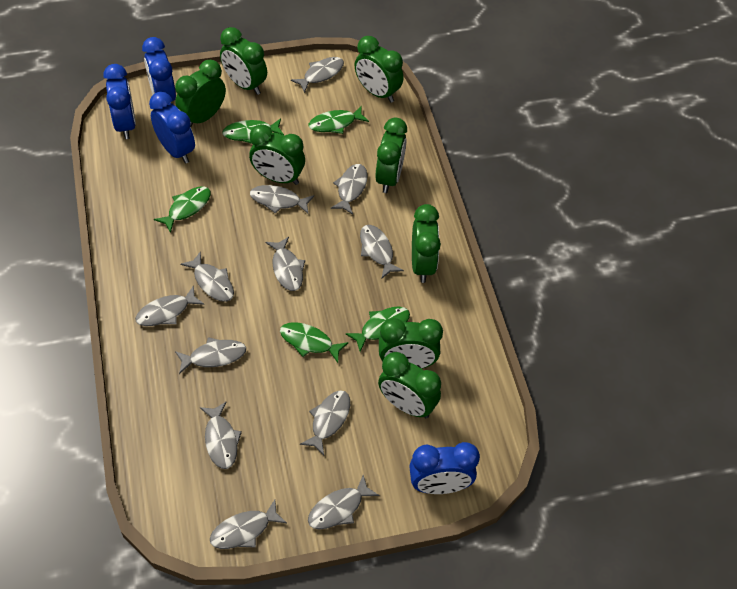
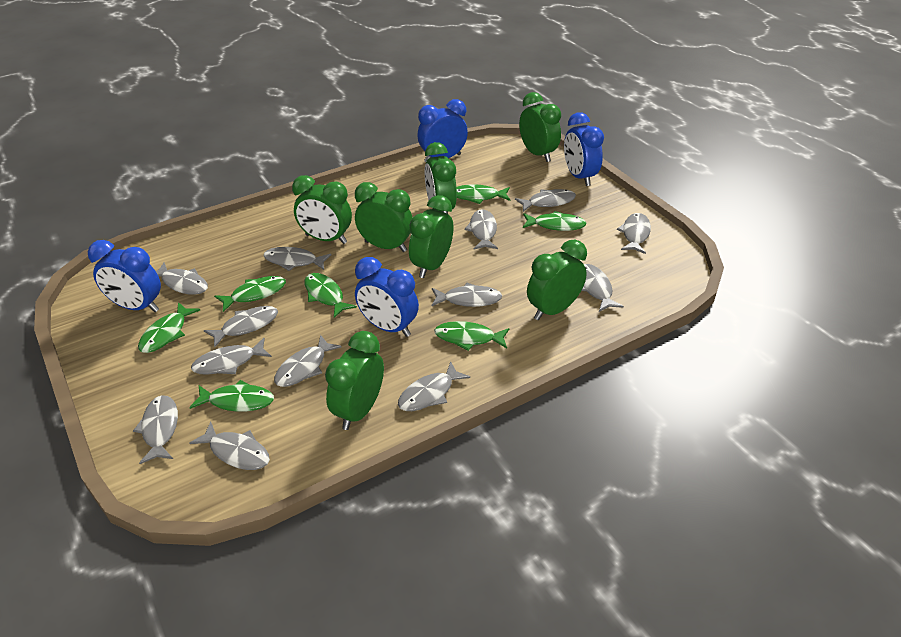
green clock: 8 -> 7
green fish: 5 -> 7
grey fish: 12 -> 13

